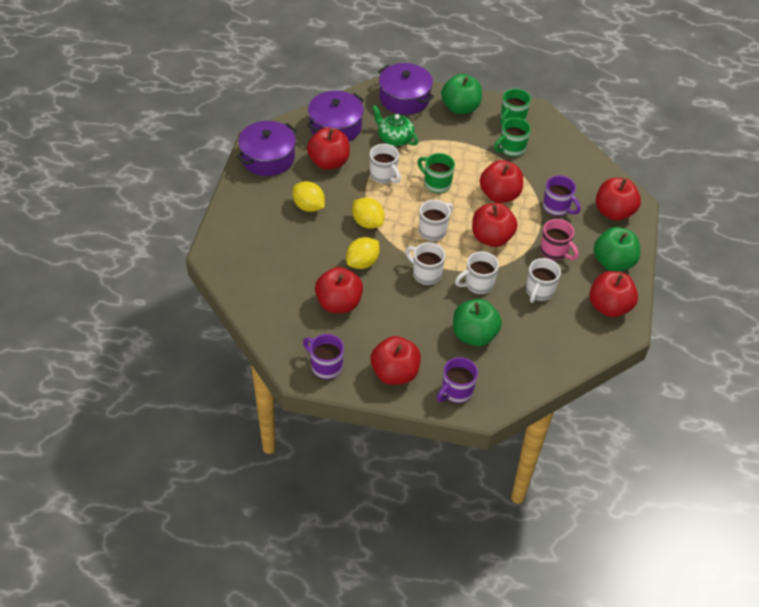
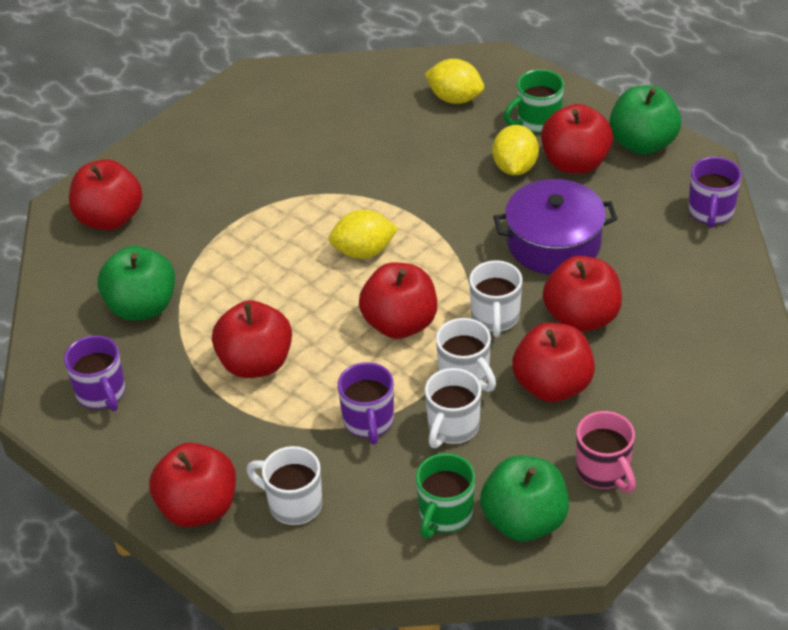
green mug: 3 -> 2
green teapot: 1 -> 0
purple pot: 3 -> 1
white mug: 5 -> 4

